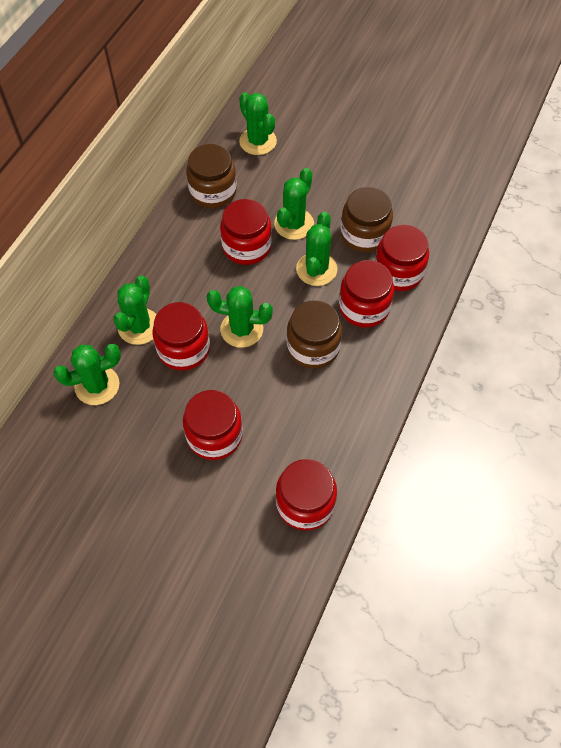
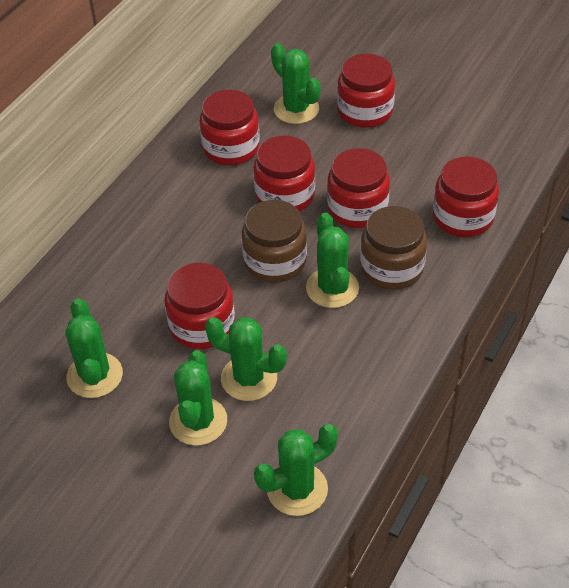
brown jar: 3 -> 2

